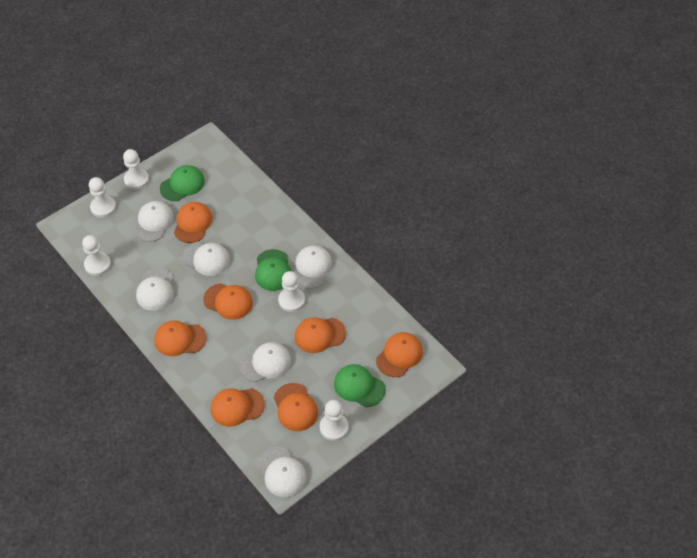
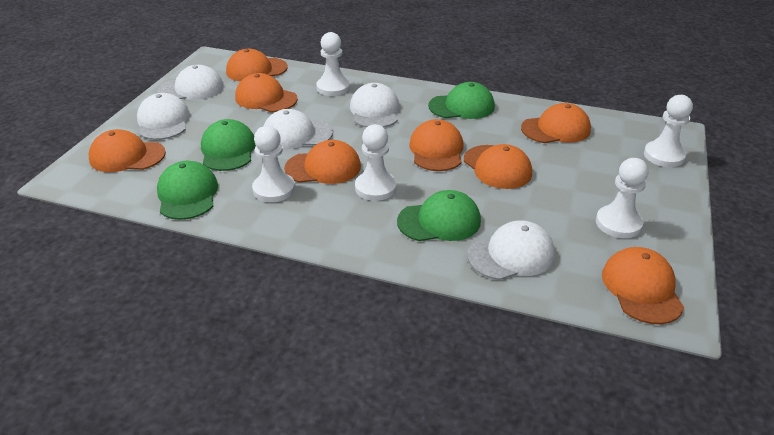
green cap: 3 -> 4
orange cap: 7 -> 8
white cap: 6 -> 5

